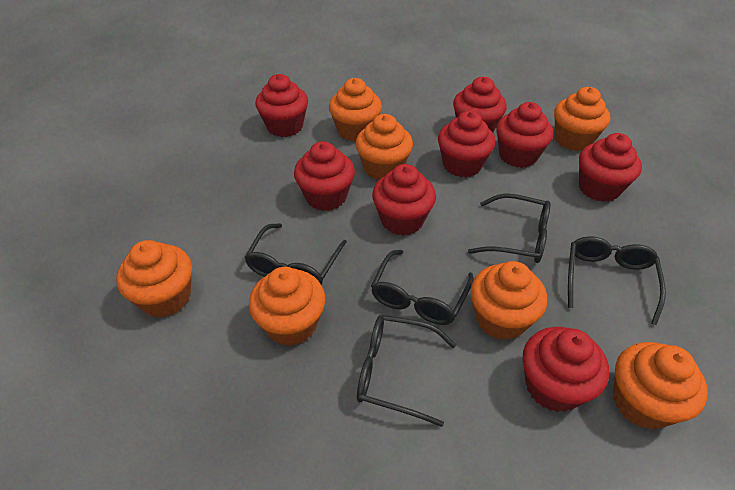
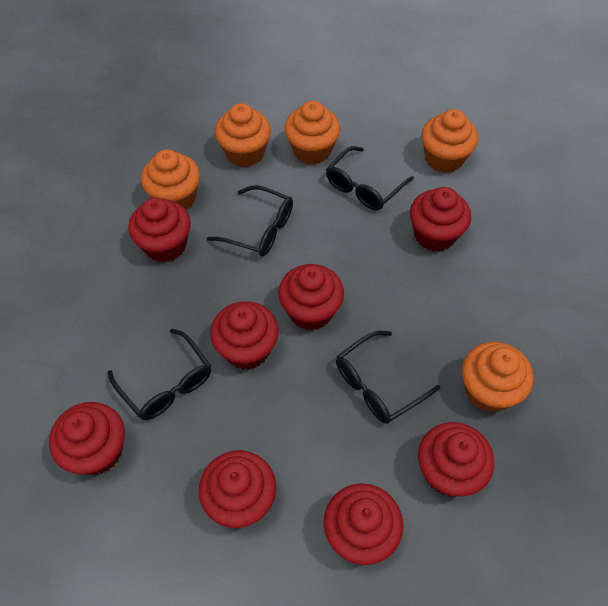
black glasses: 5 -> 4
orange cupcake: 7 -> 5

